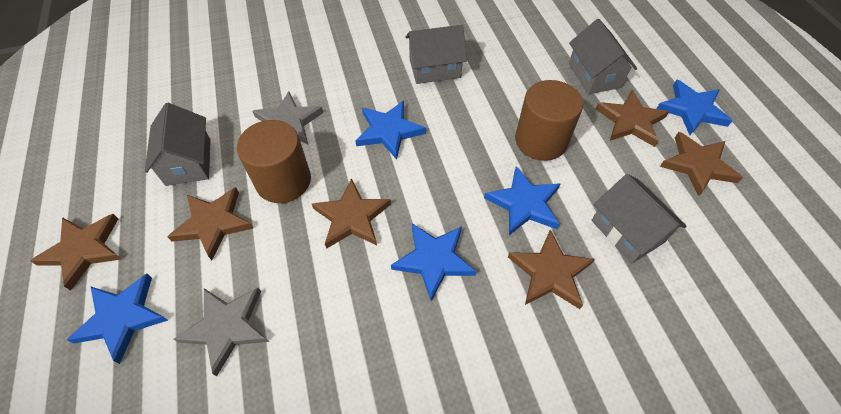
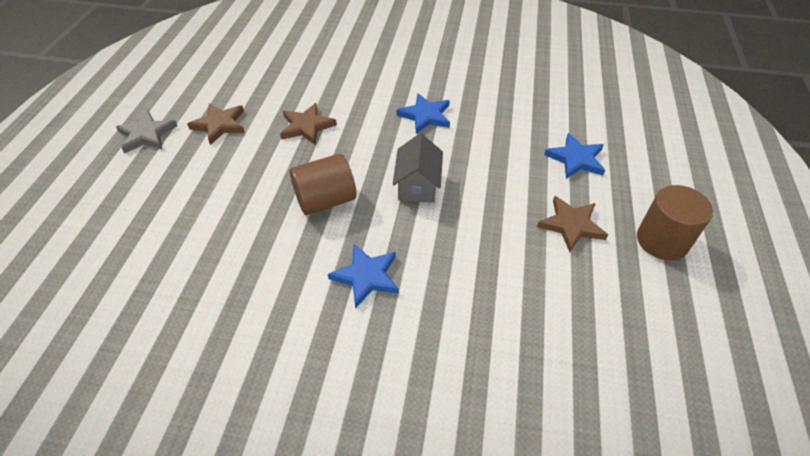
blue star: 5 -> 3
brown star: 6 -> 3
grey house: 4 -> 1
grey star: 2 -> 1

